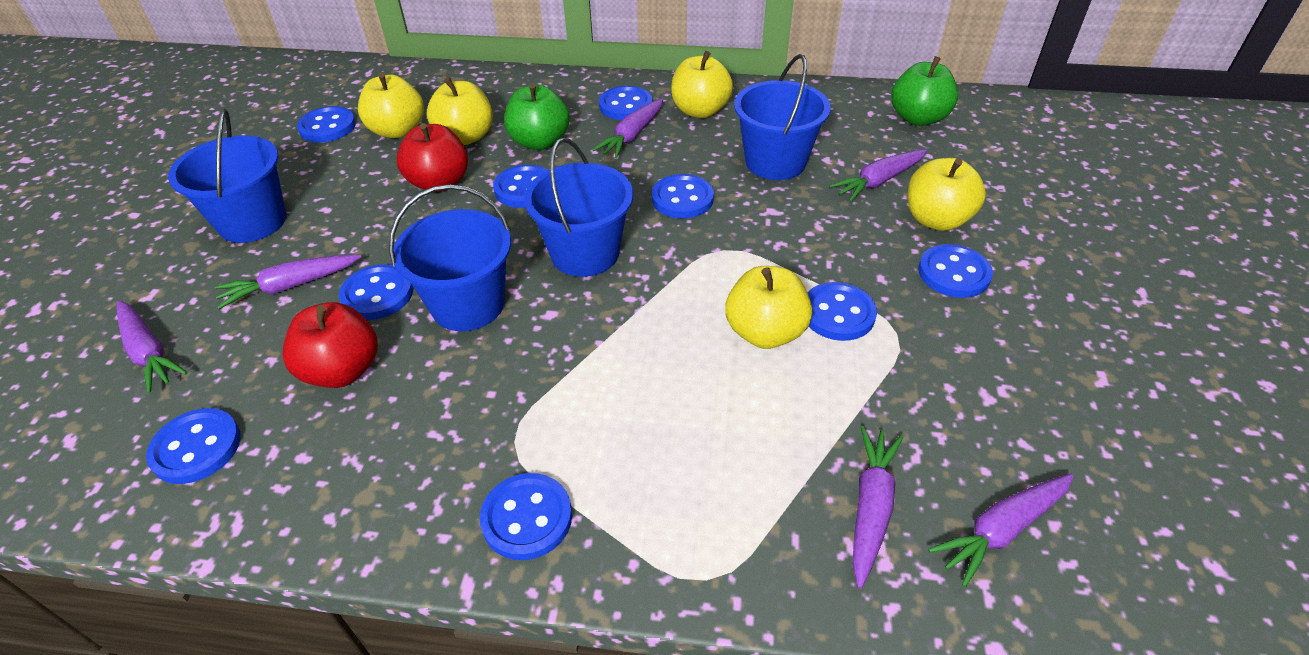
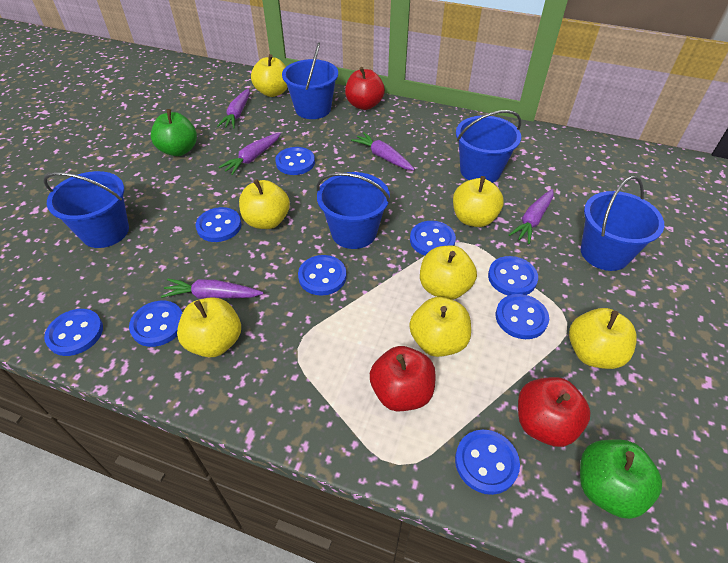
blue bucket: 4 -> 5
purple carrot: 6 -> 5
red apple: 2 -> 3
yellow apple: 5 -> 7

